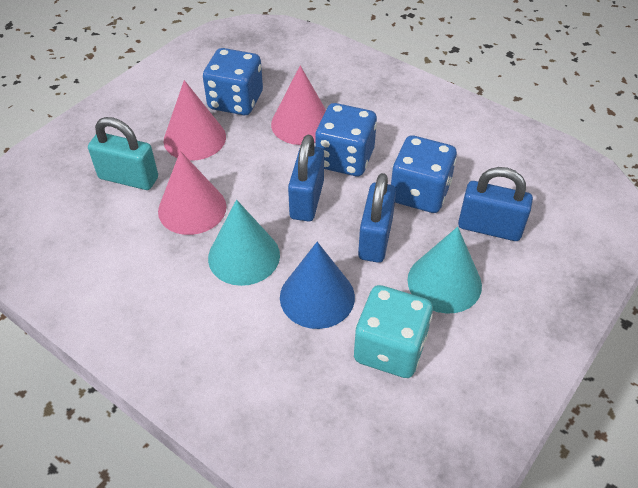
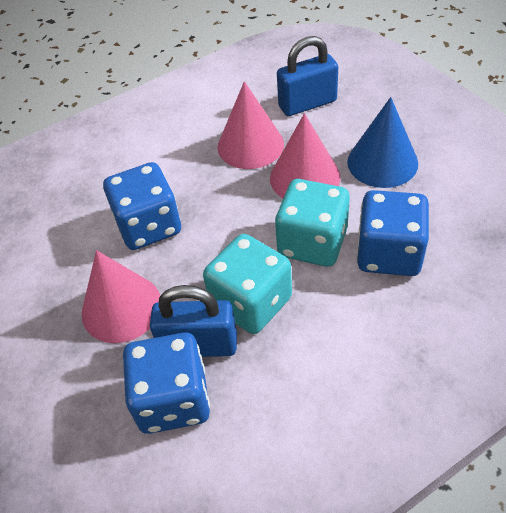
blue padlock: 3 -> 2
turquoise cone: 2 -> 0
turquoise dice: 1 -> 2
turquoise padlock: 1 -> 0

